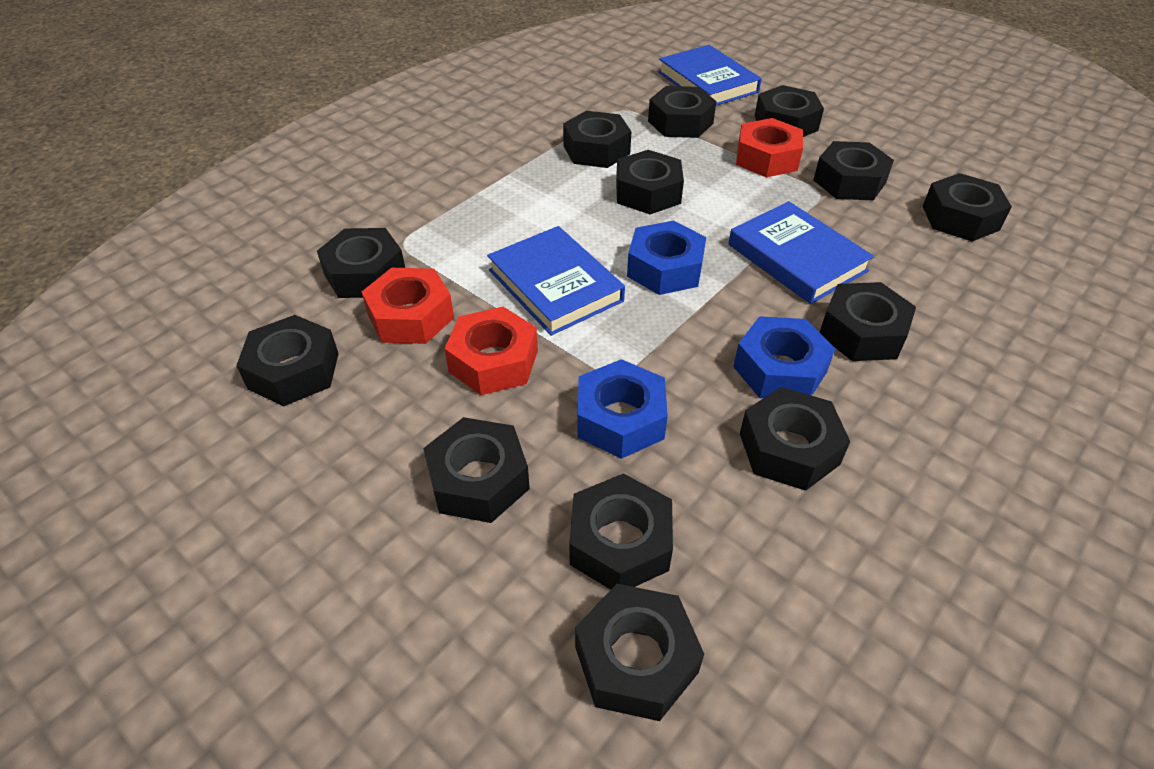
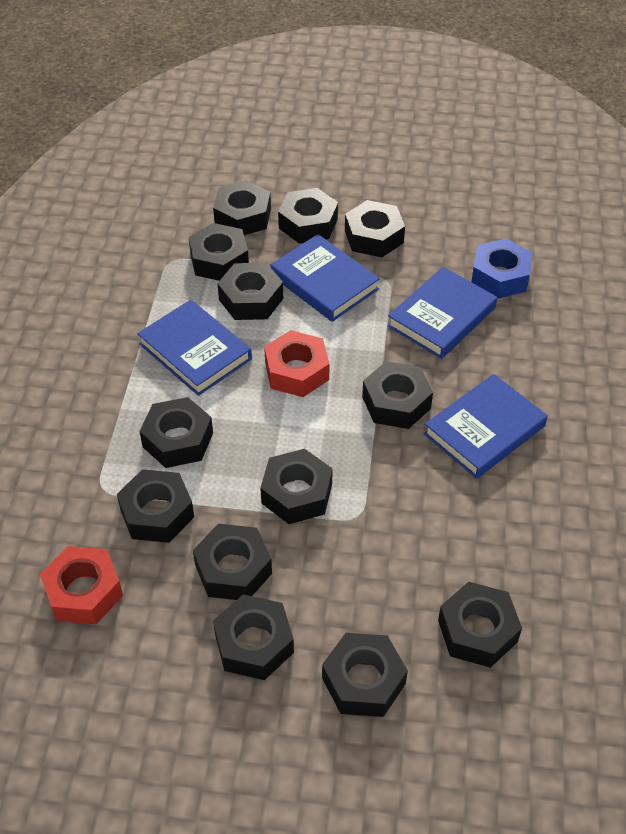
blue book: 3 -> 4
blue nut: 3 -> 1
red nut: 3 -> 2

